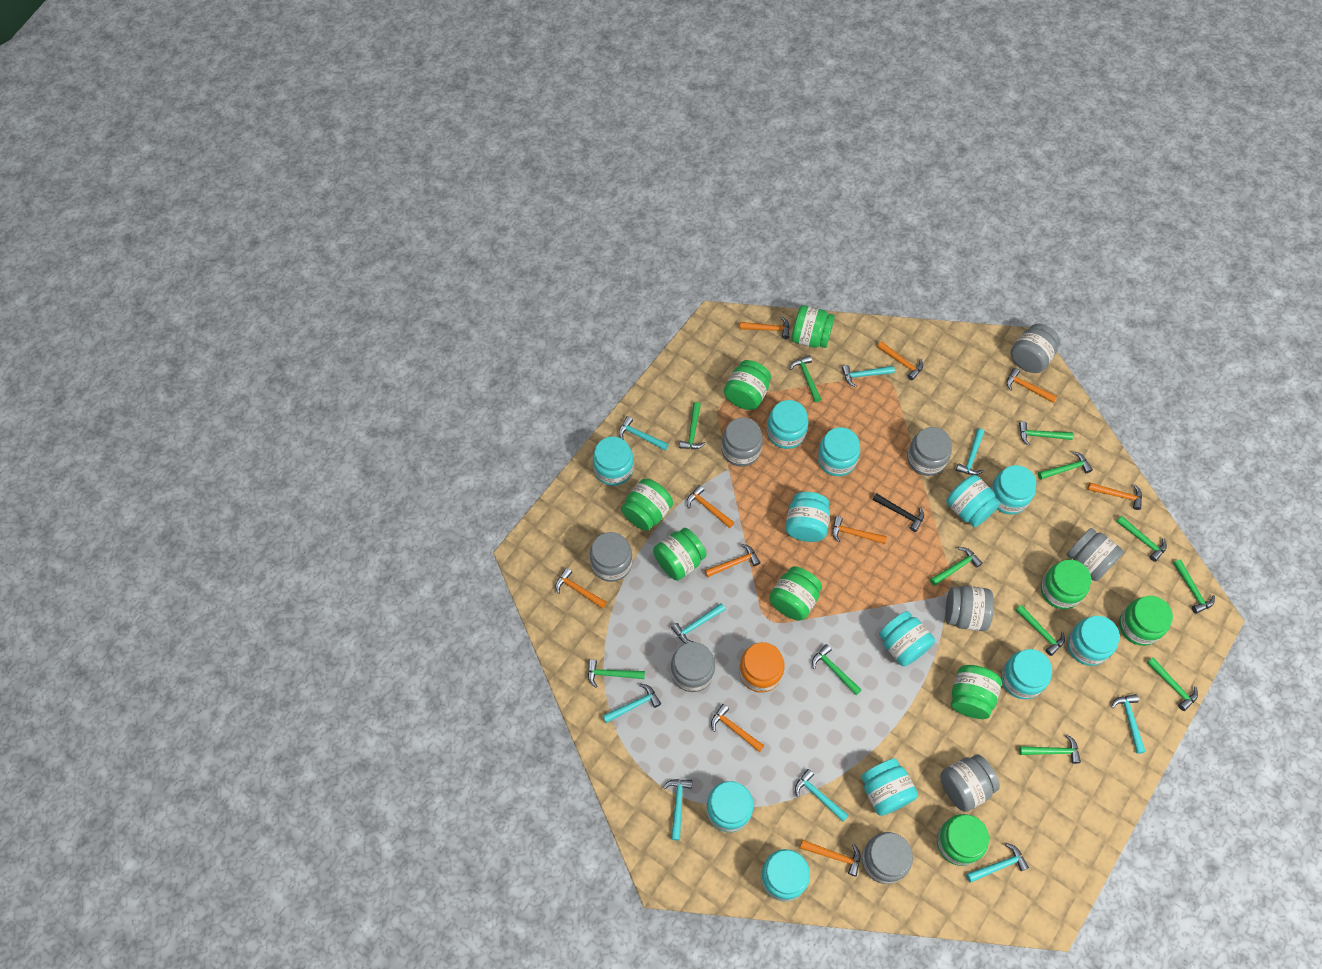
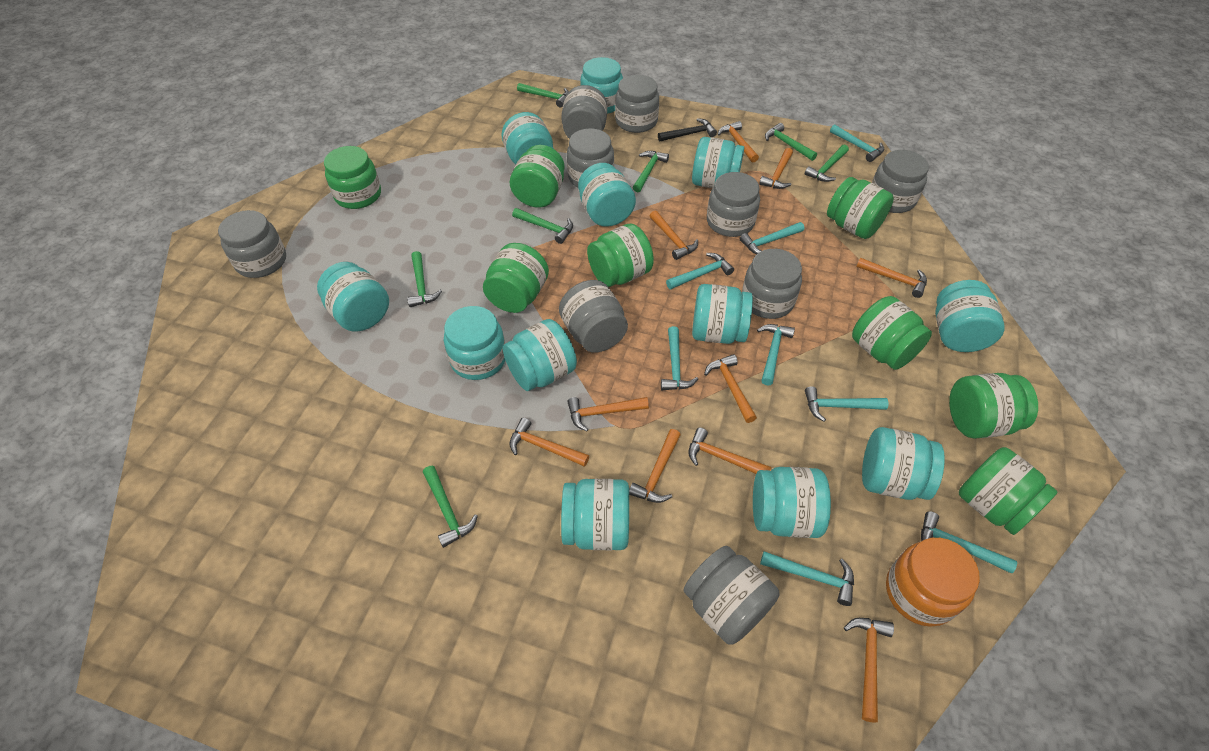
green hammer: 12 -> 7
green jar: 9 -> 8
turquoise hammer: 9 -> 8

